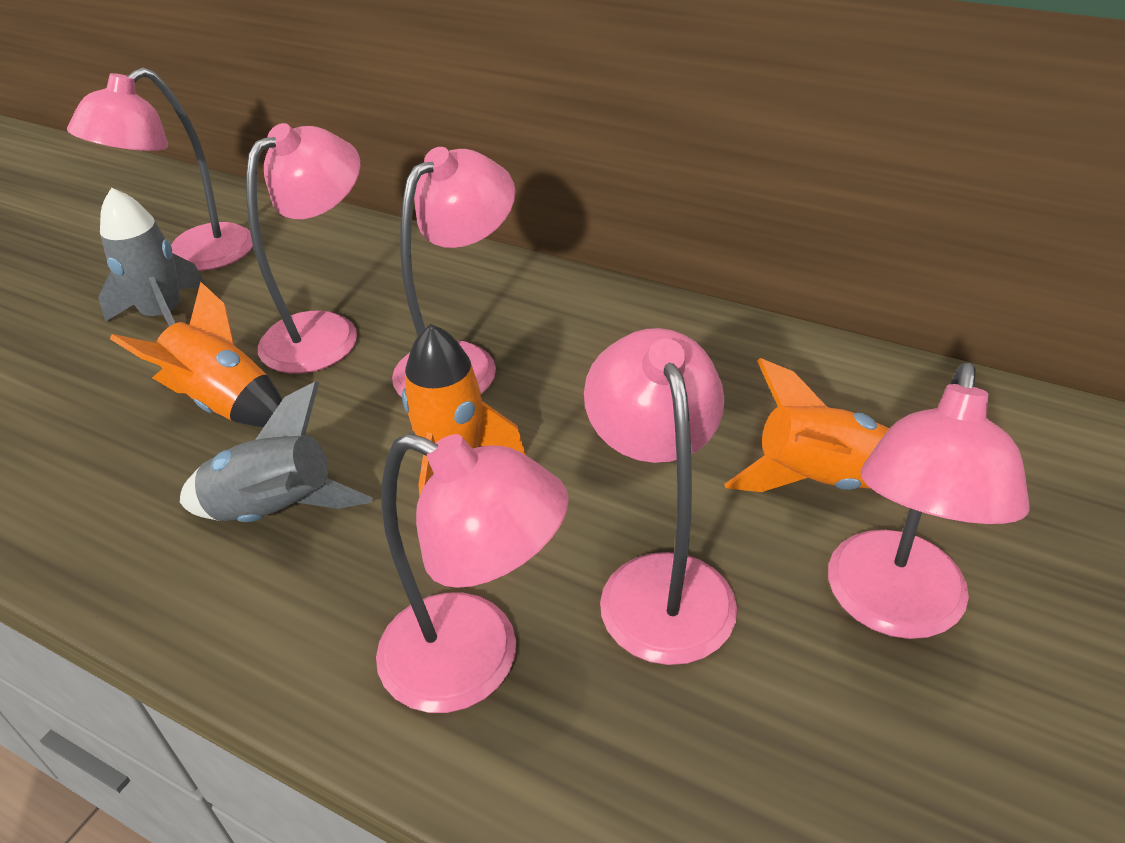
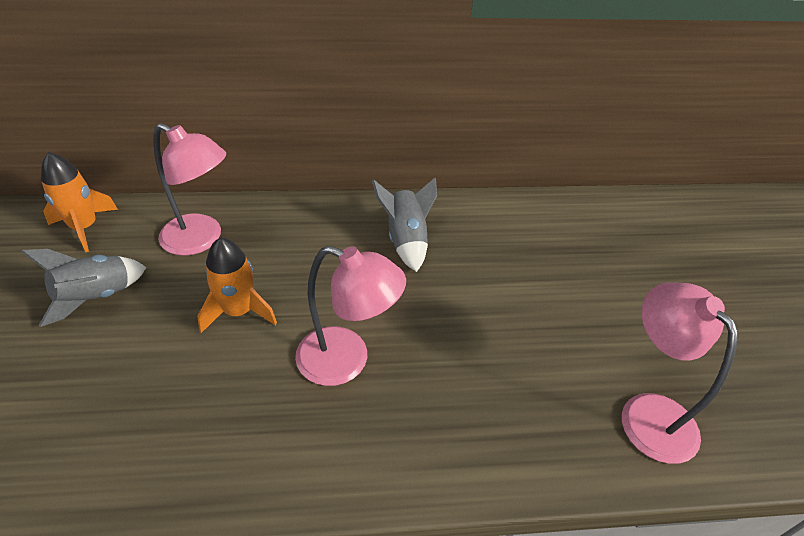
orange rocket: 3 -> 2
pink lamp: 6 -> 3

